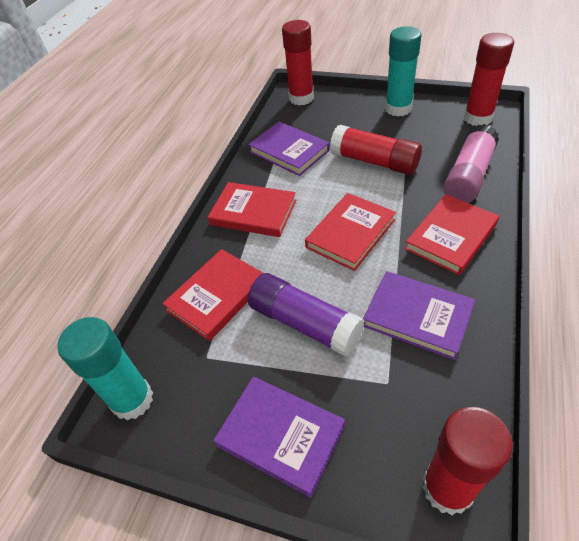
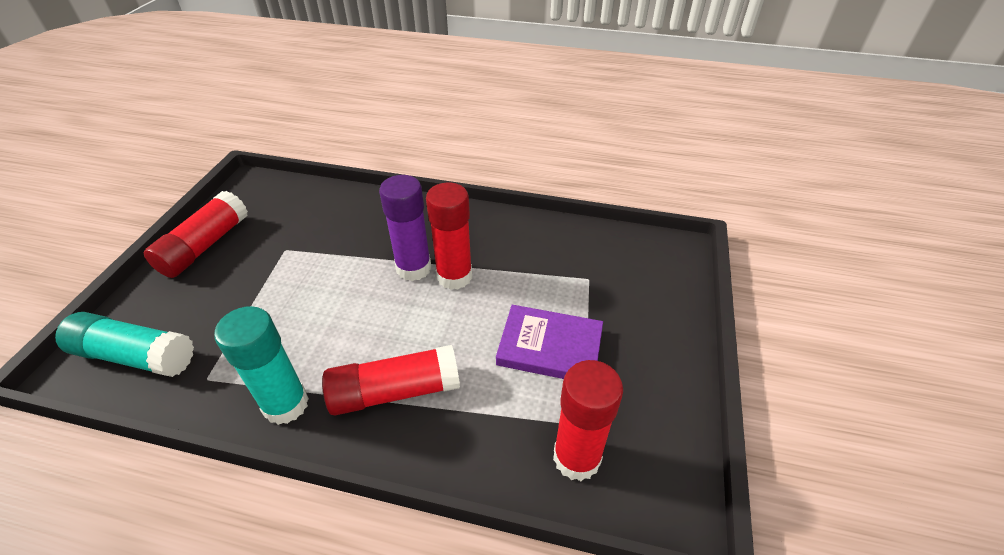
pink glue stick: 1 -> 0
purple book: 3 -> 1
red book: 4 -> 0

